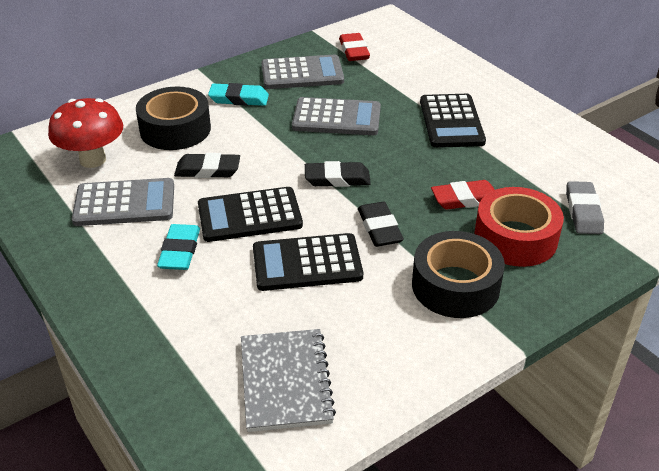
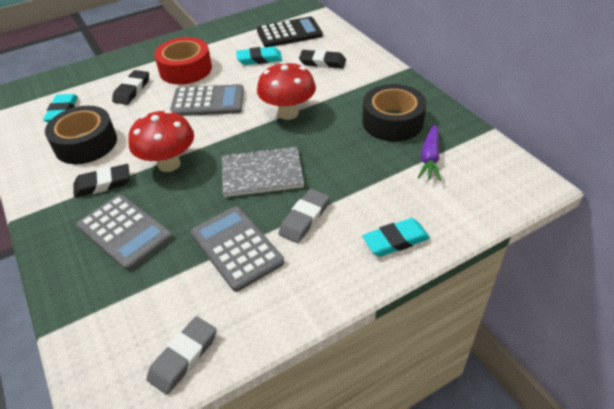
black calculator: 3 -> 1
grey eraser: 1 -> 2
purple carrot: 0 -> 1
red eraser: 2 -> 0
red mushroom: 1 -> 2
turquoise eraser: 2 -> 3

